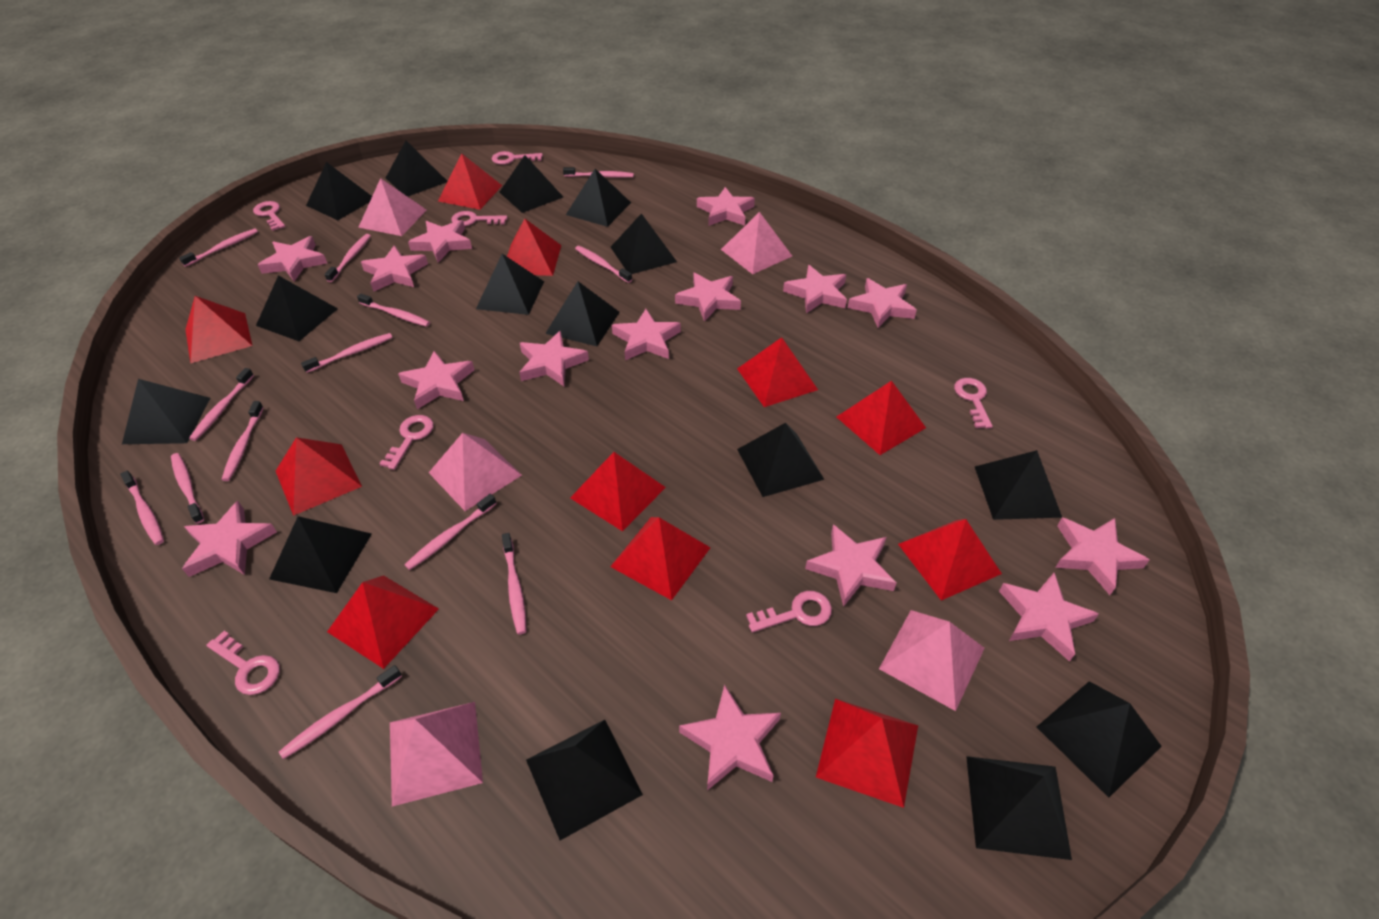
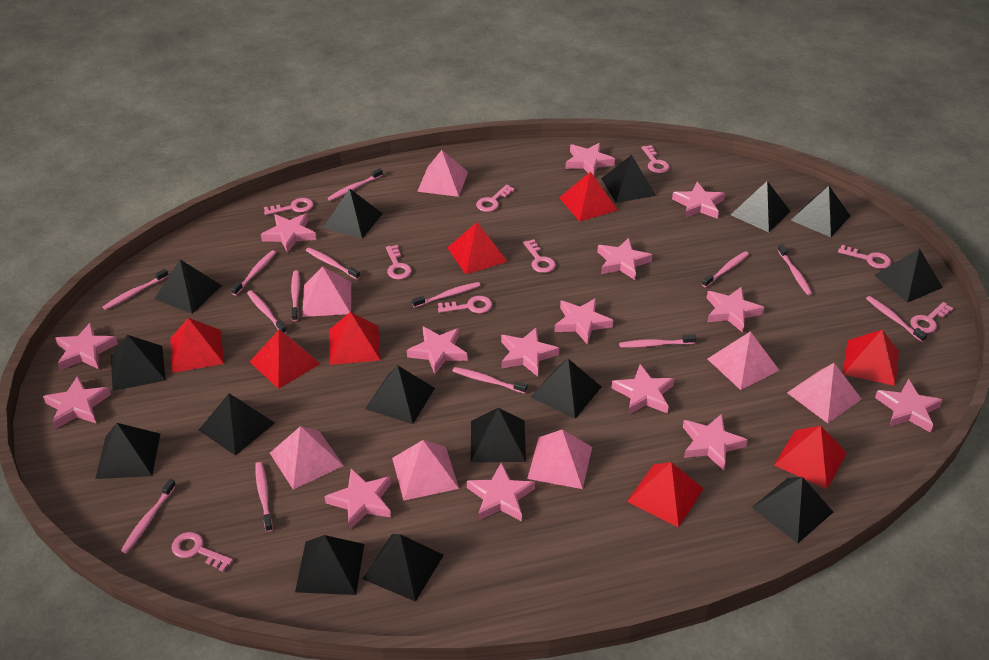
pink key: 7 -> 9
pink pyramid: 5 -> 7
pink toothbrush: 13 -> 14
red pyramid: 11 -> 8

